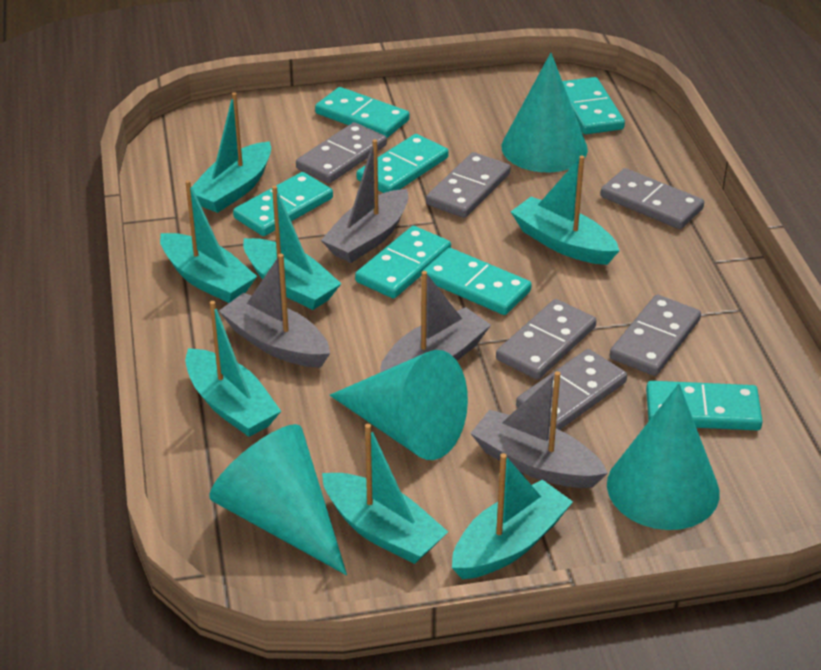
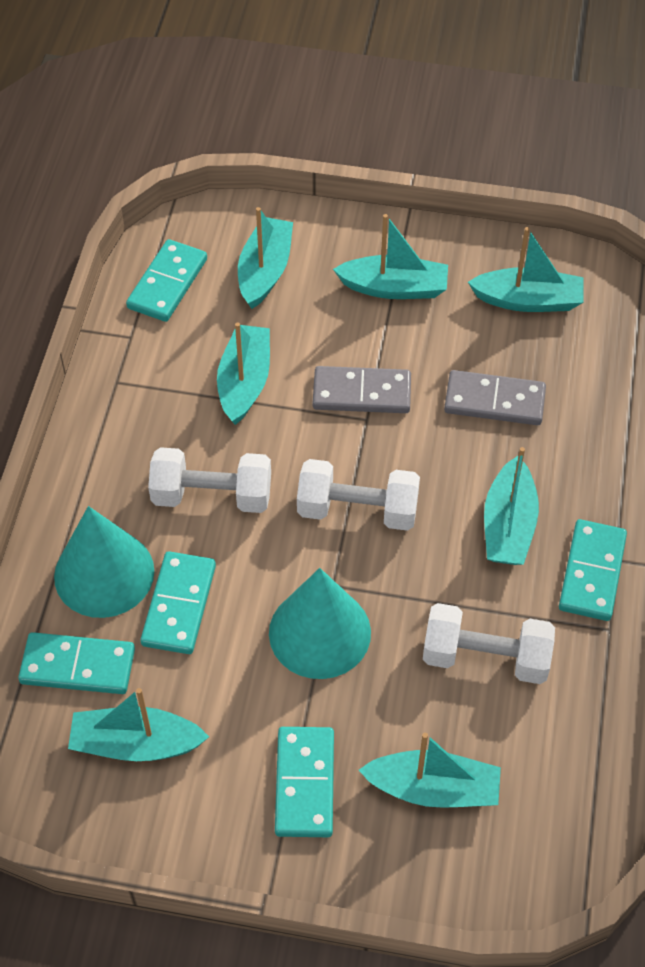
grey boat: 4 -> 0
grey domino: 6 -> 2
turquoise cone: 4 -> 2
turquoise domino: 7 -> 5
white dumbbell: 0 -> 3

